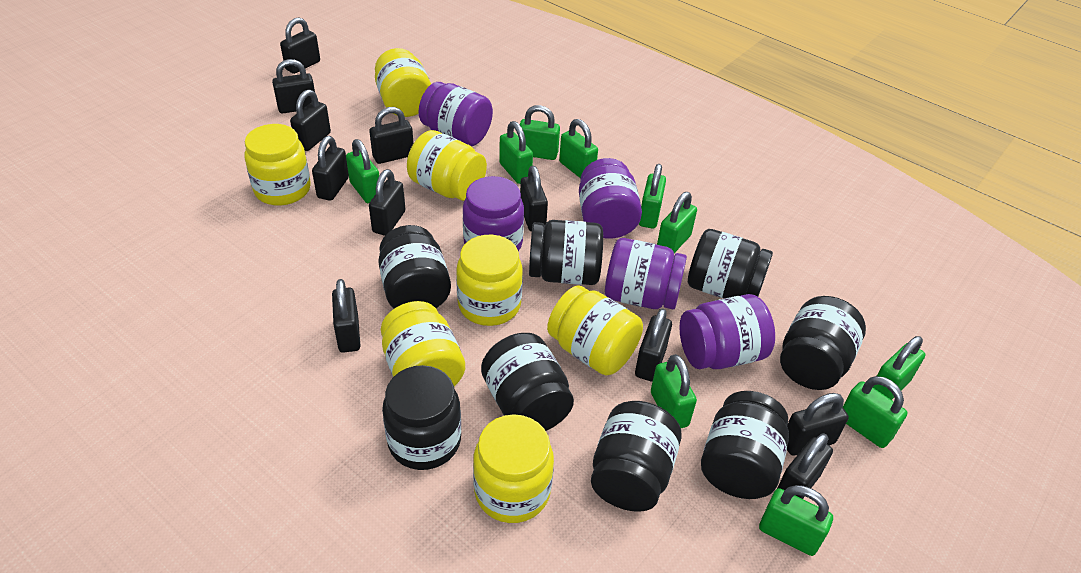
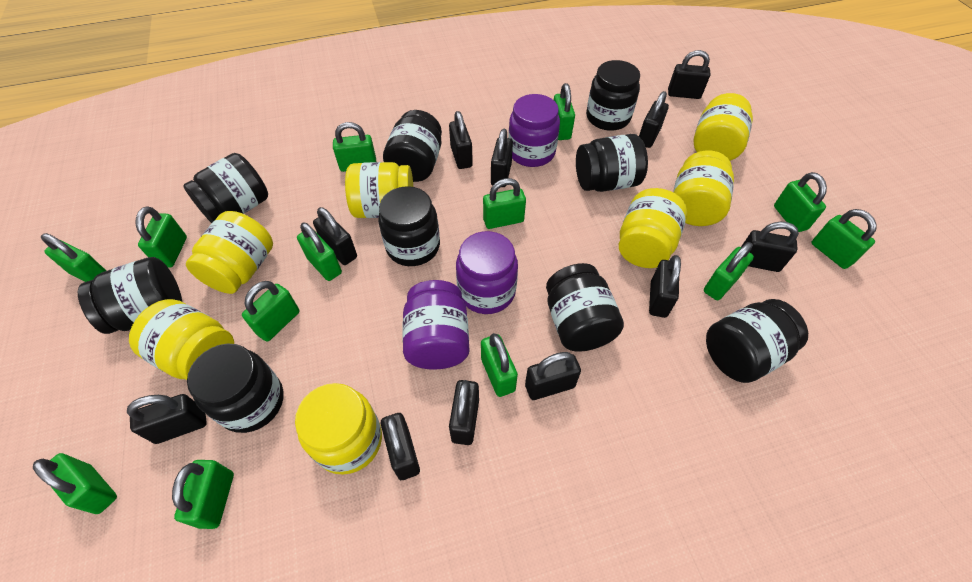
black jar: 8 -> 9
green padlock: 10 -> 13
purple jar: 5 -> 3

